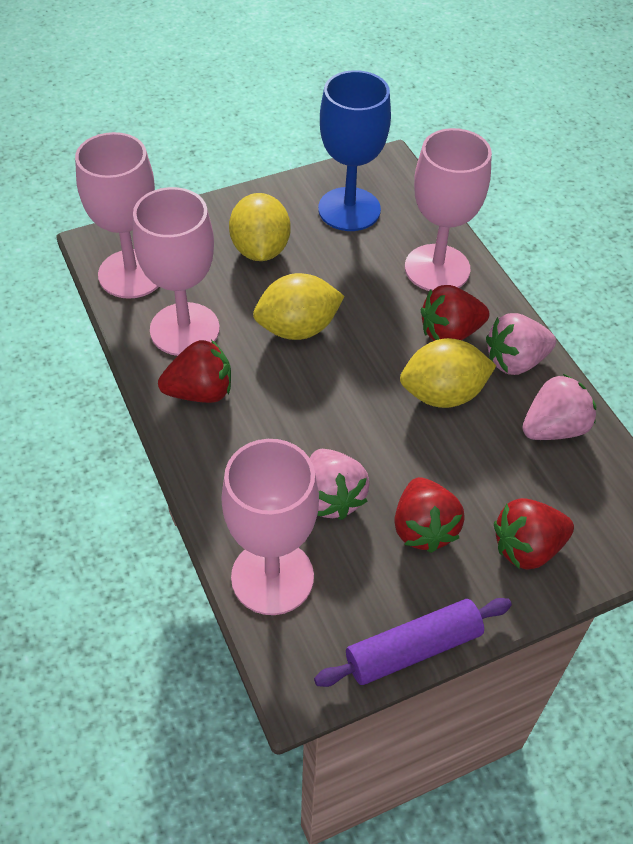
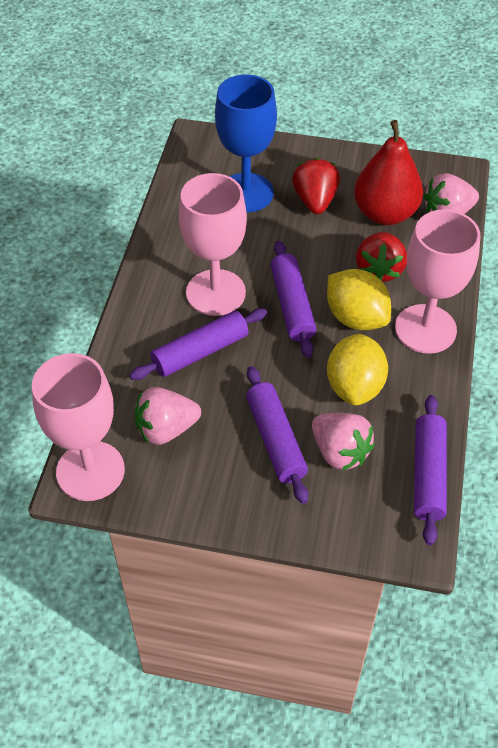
pink goblet: 4 -> 3
purple rolling pin: 1 -> 4
red pear: 0 -> 1
red strawberry: 4 -> 2
yellow lemon: 3 -> 2

